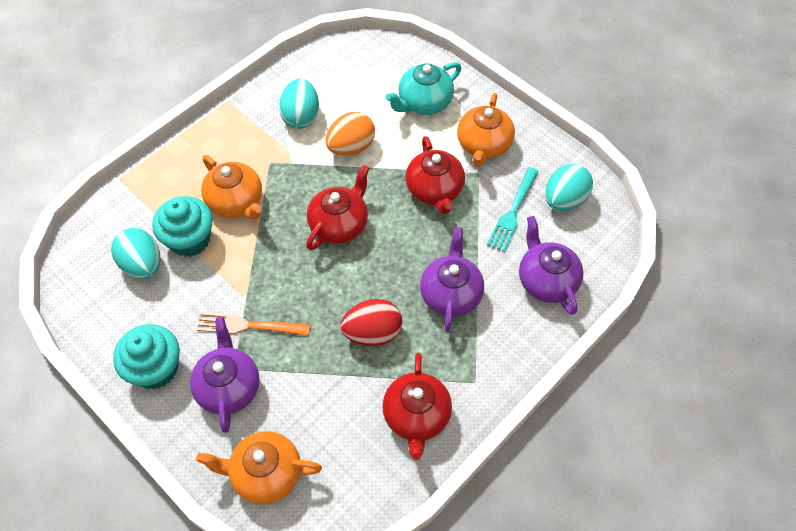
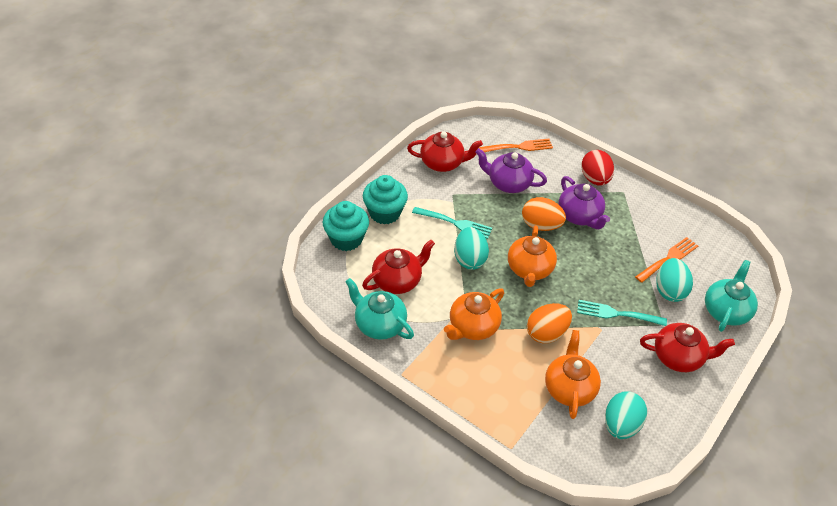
orange egg: 1 -> 2
orange fork: 1 -> 2
purple teapot: 3 -> 2
turquoise fork: 1 -> 2
turquoise teapot: 1 -> 2

